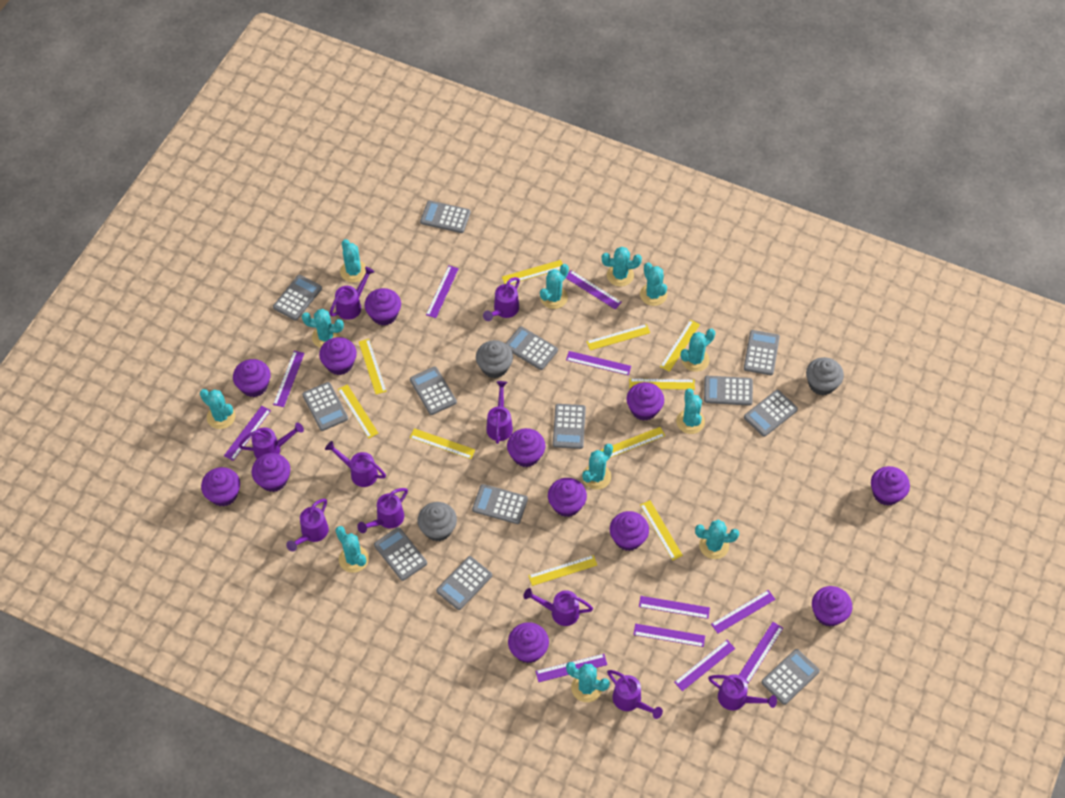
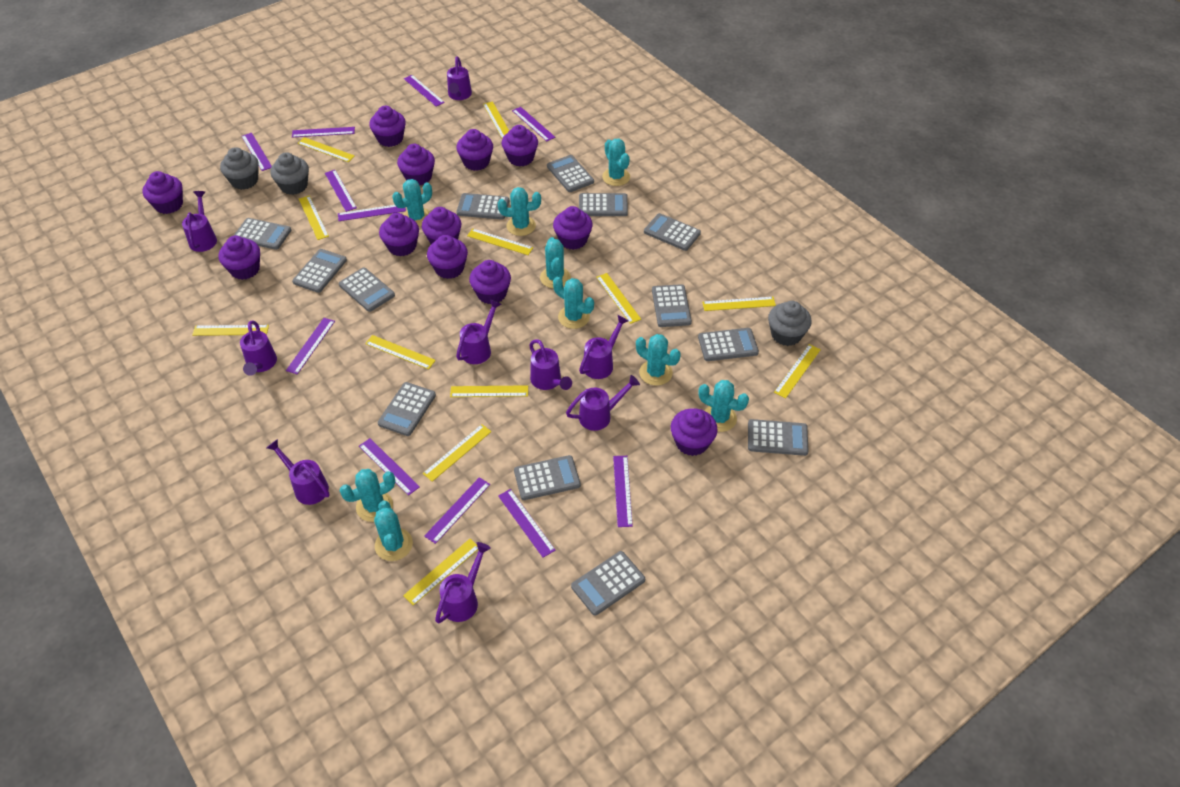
purple watering can: 10 -> 9
turquoise cactus: 12 -> 9
yellow ruler: 10 -> 12

